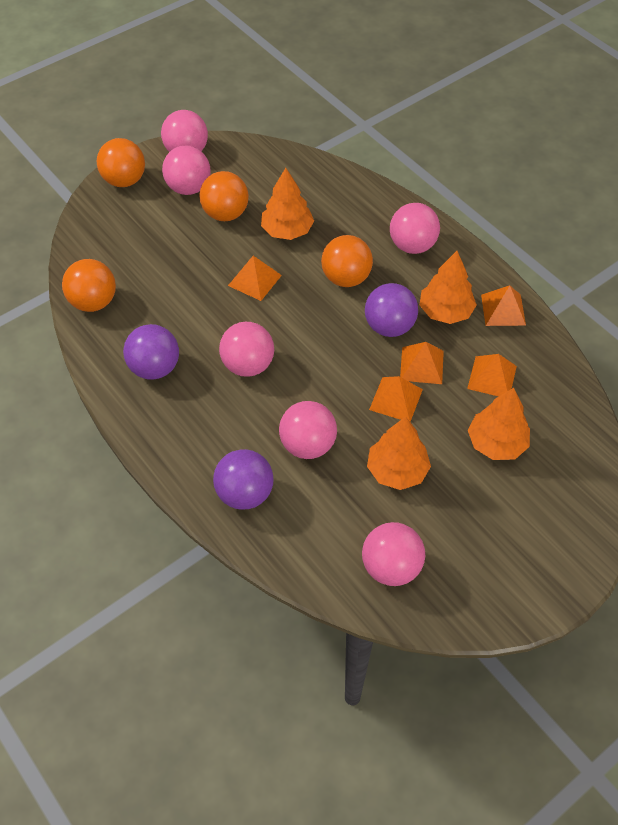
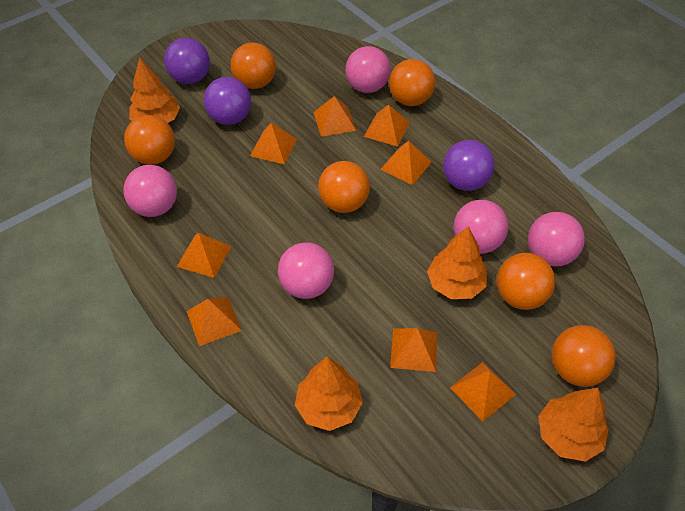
orange ball: 4 -> 6
orange pyramid: 5 -> 8
pink ball: 6 -> 5

